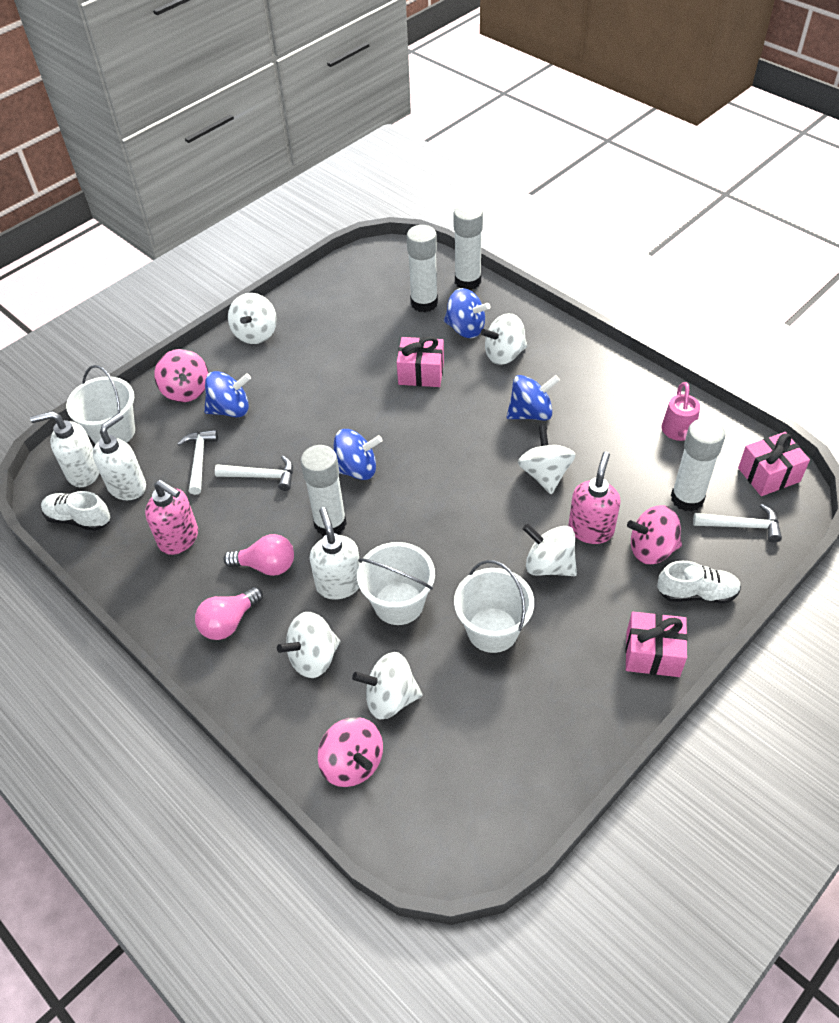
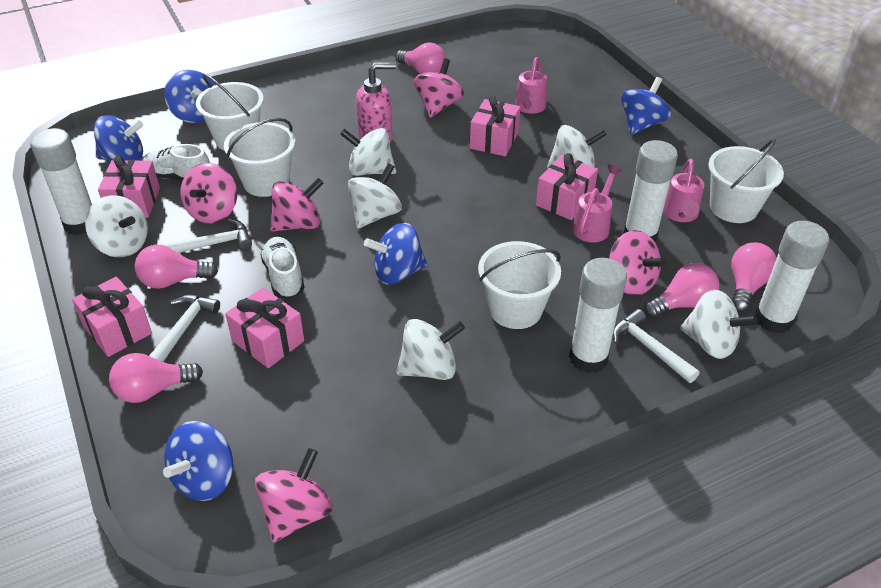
blue spinning top: 4 -> 5
pink gift: 3 -> 5
pink light bulb: 2 -> 5
pink soap dispenser: 2 -> 1
pink spinning top: 3 -> 5
pink watering can: 1 -> 3
white bucket: 3 -> 4
white soap dispenser: 3 -> 0

